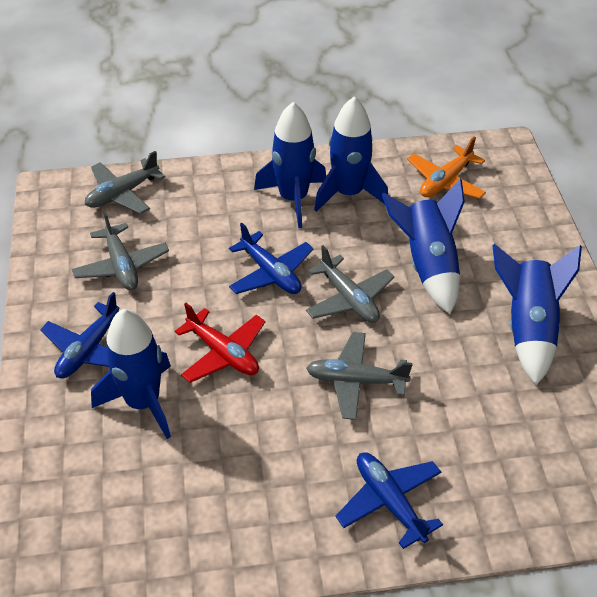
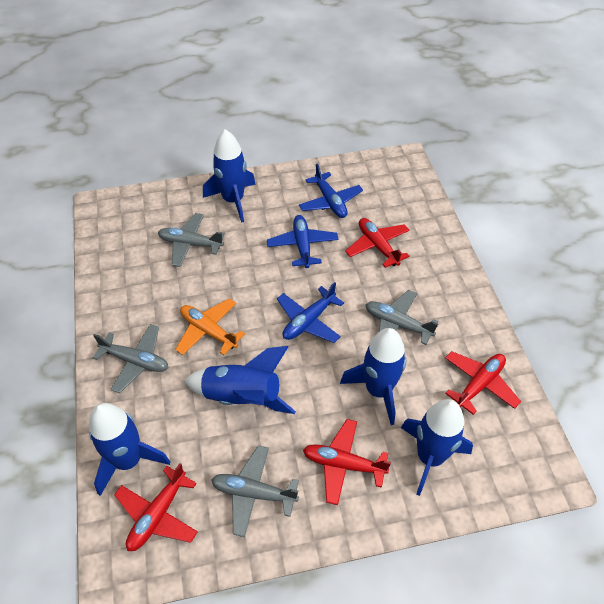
red plane: 1 -> 4

